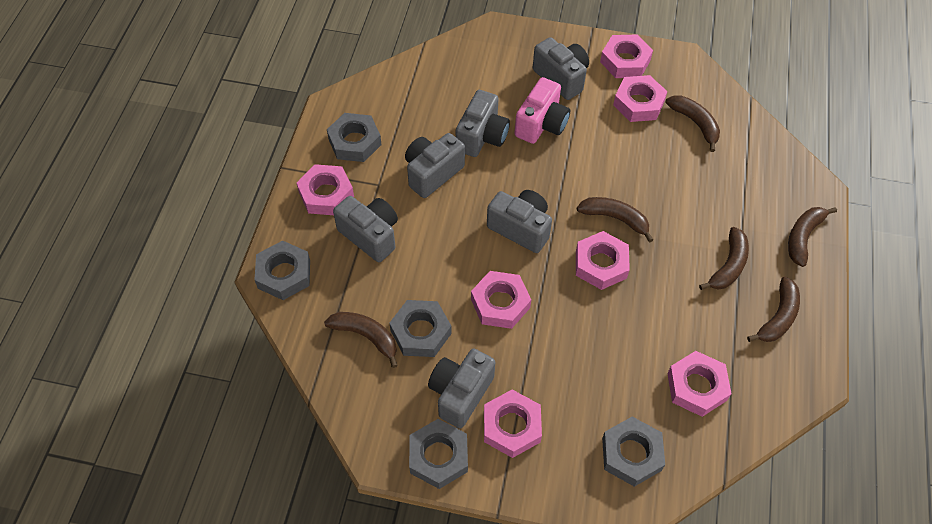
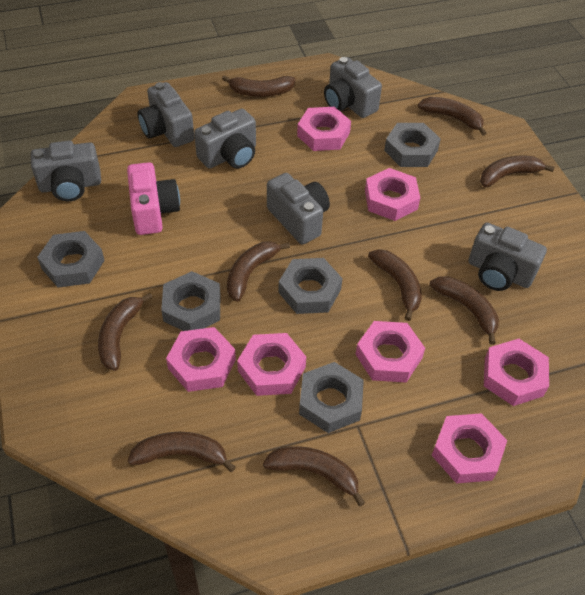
brown banana: 6 -> 9

